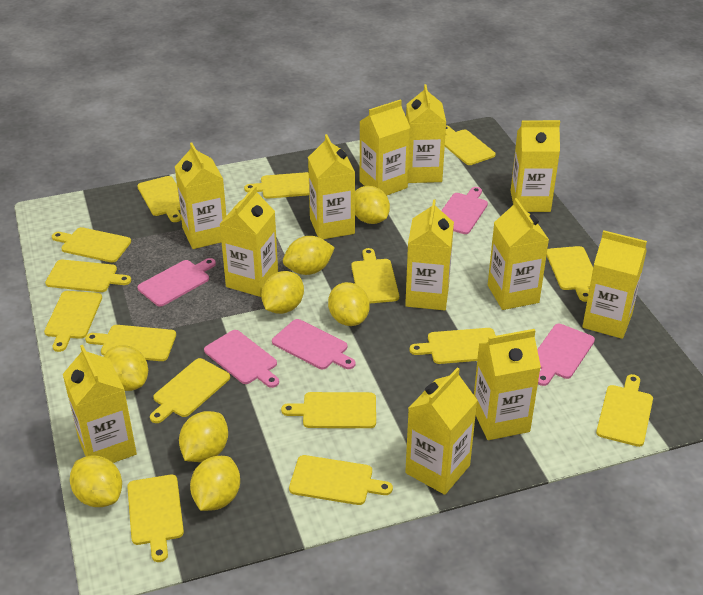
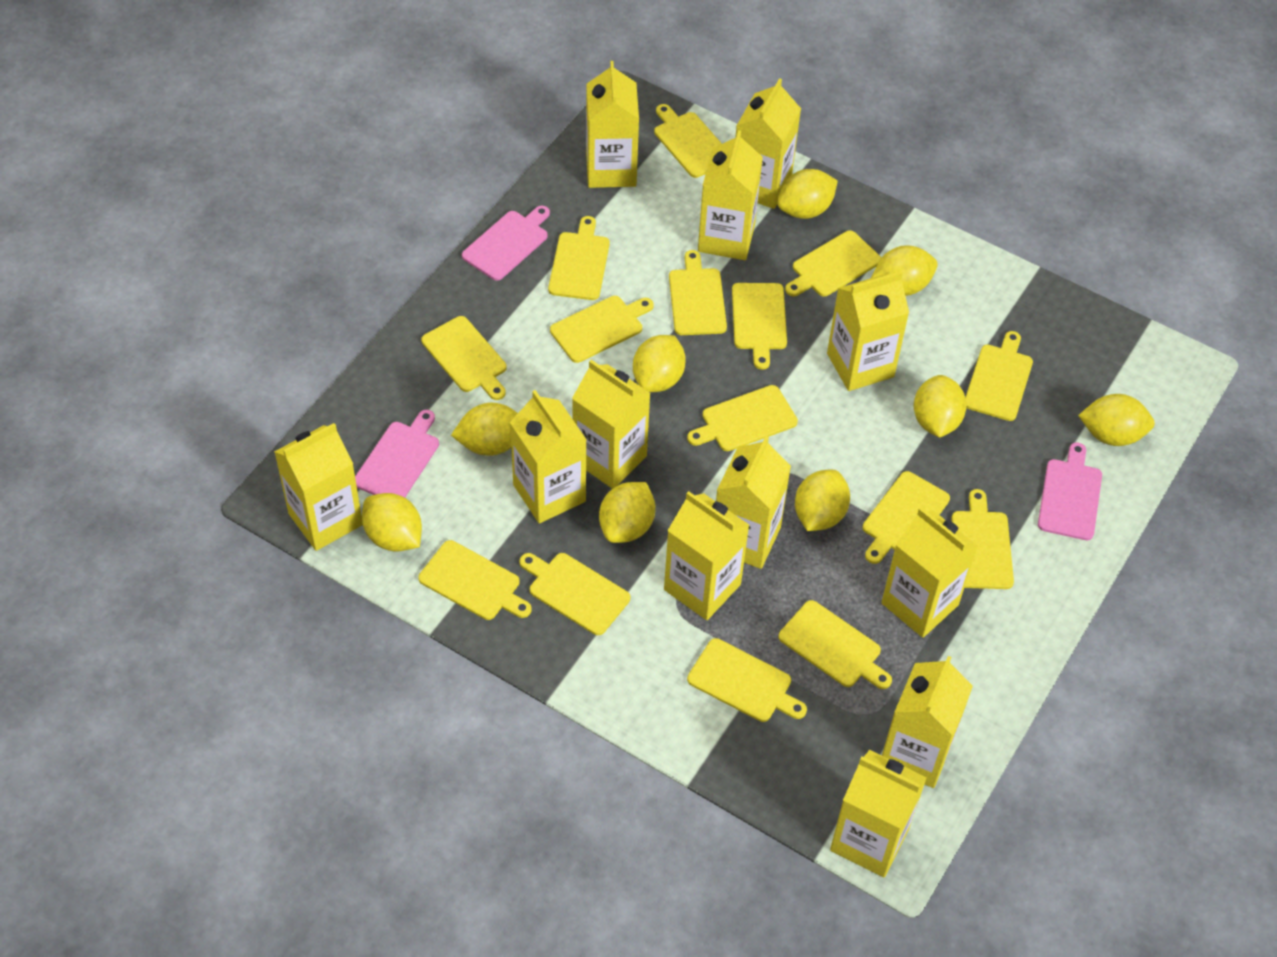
pink cutting board: 5 -> 3
yellow lemon: 8 -> 9

